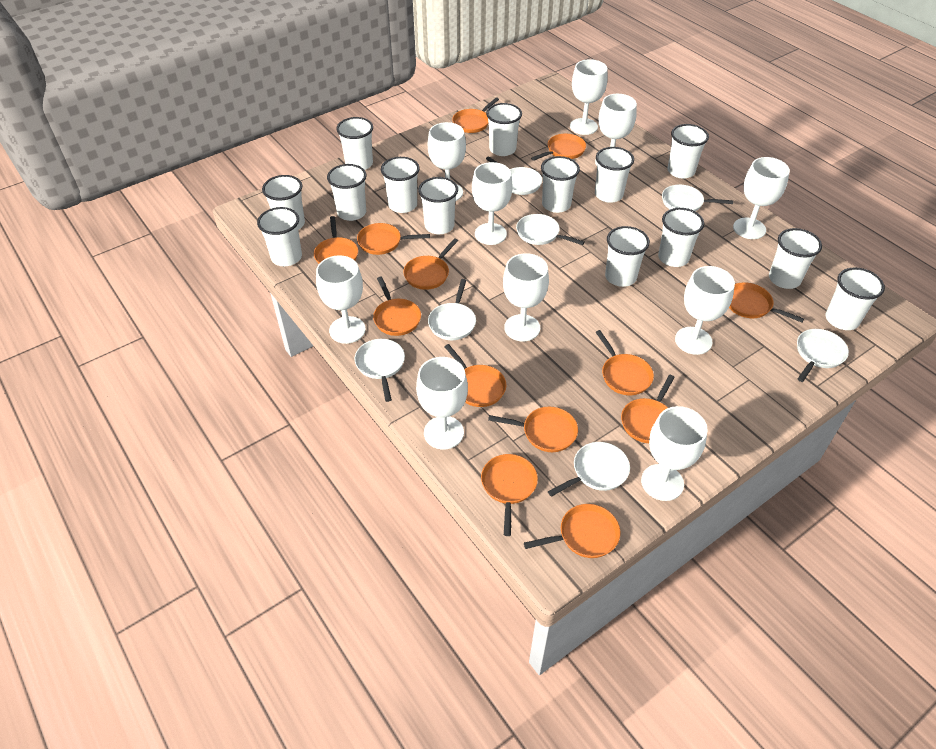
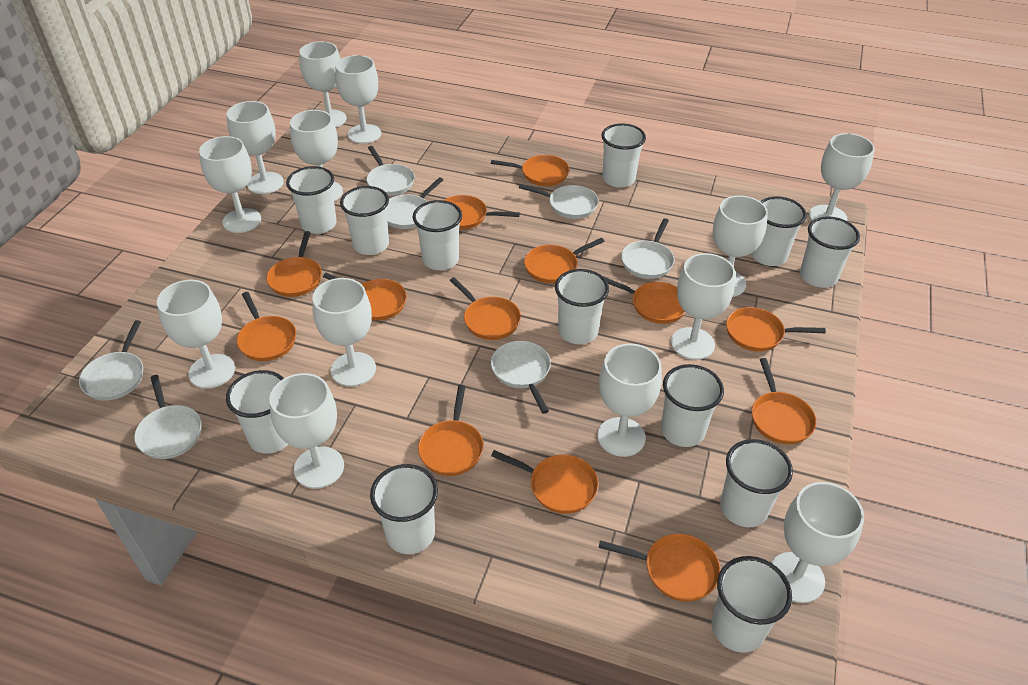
white cup: 14 -> 12
white goblet: 10 -> 13

